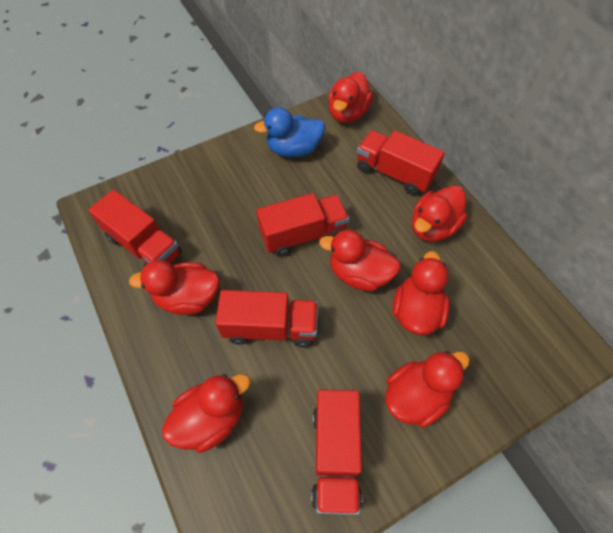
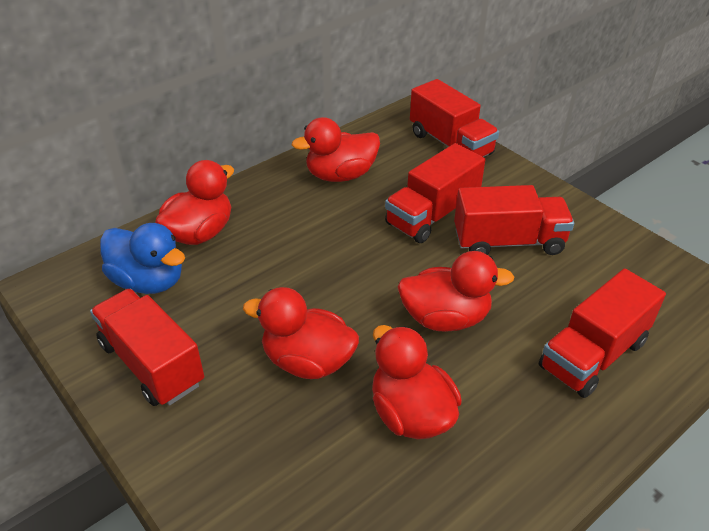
red duck: 7 -> 5

